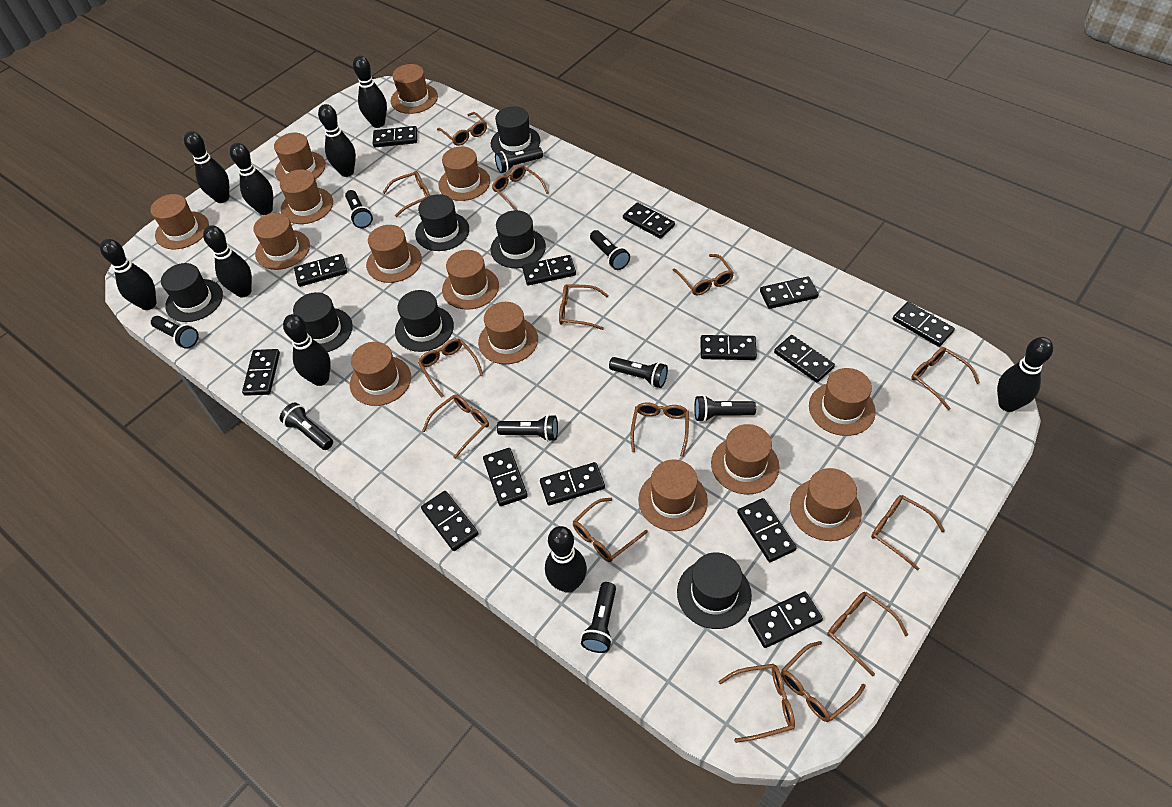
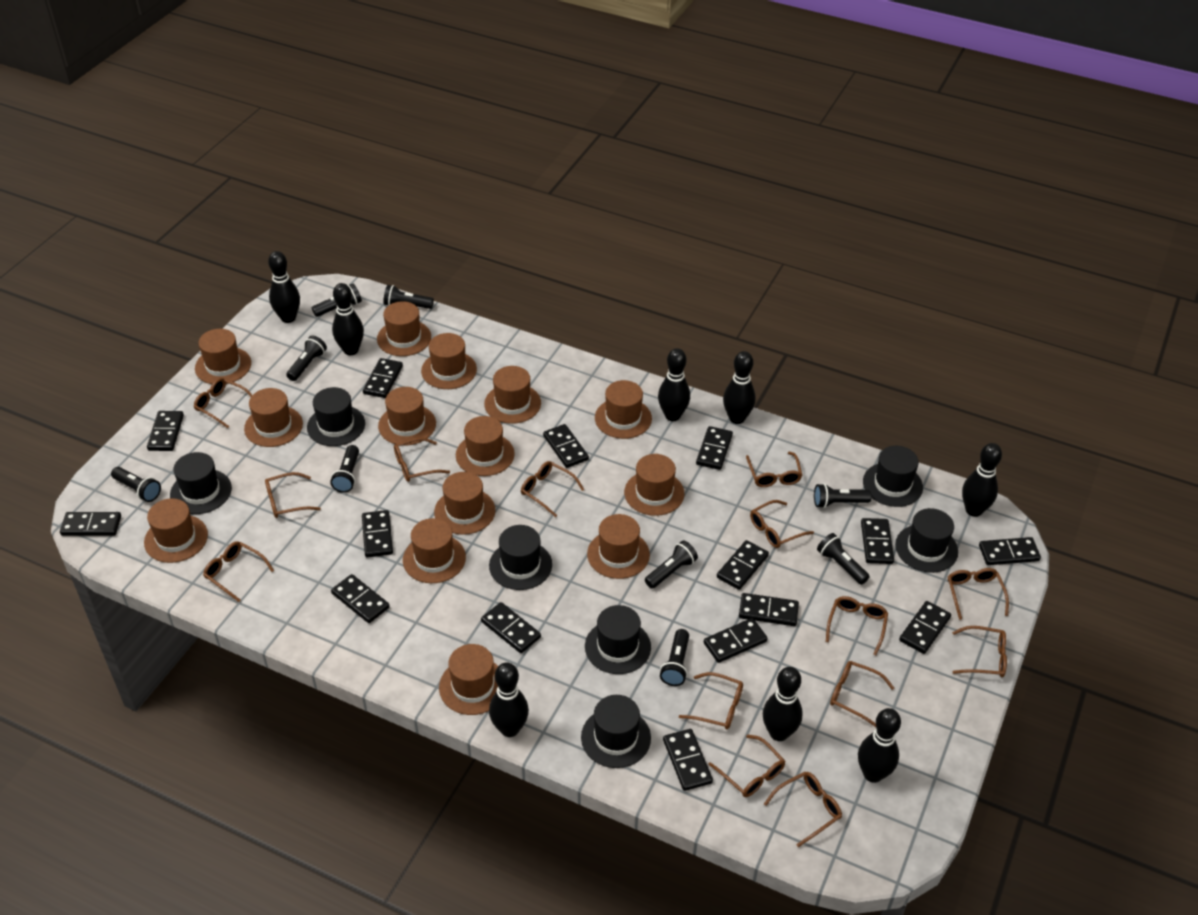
black bowling pin: 9 -> 8
black domino: 14 -> 15

